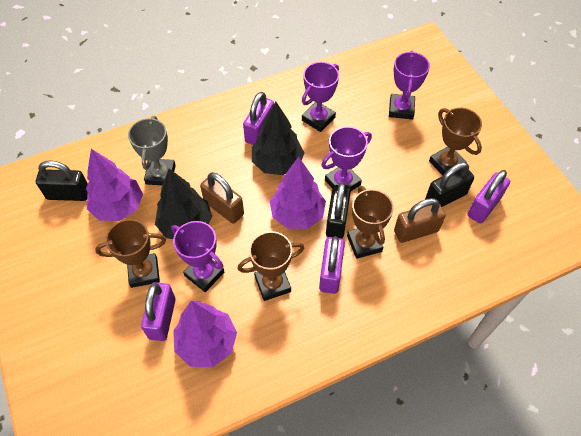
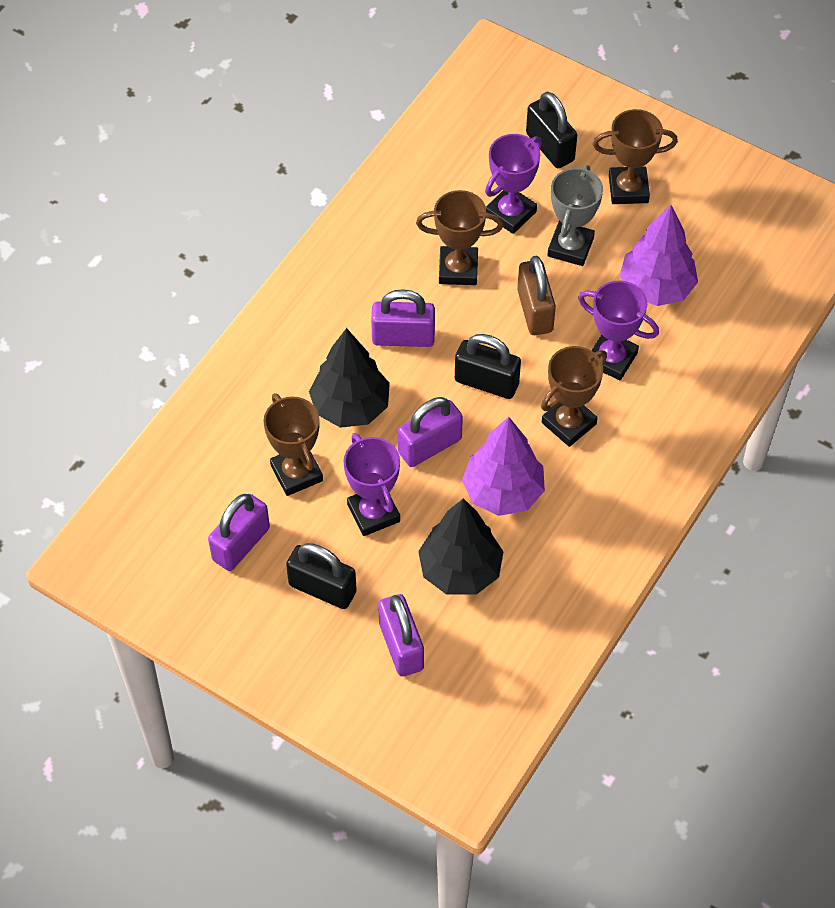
brown padlock: 2 -> 1
purple tree: 3 -> 2
purple trophy: 4 -> 3

